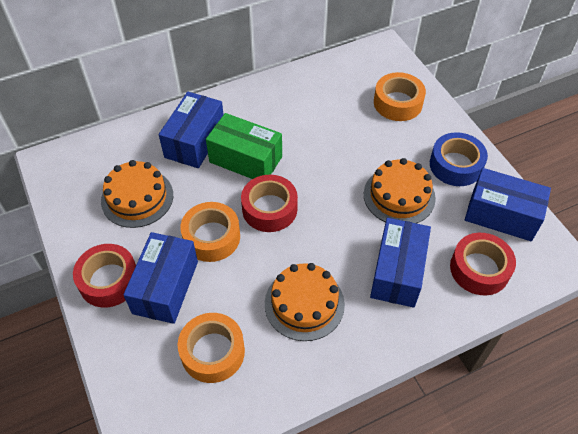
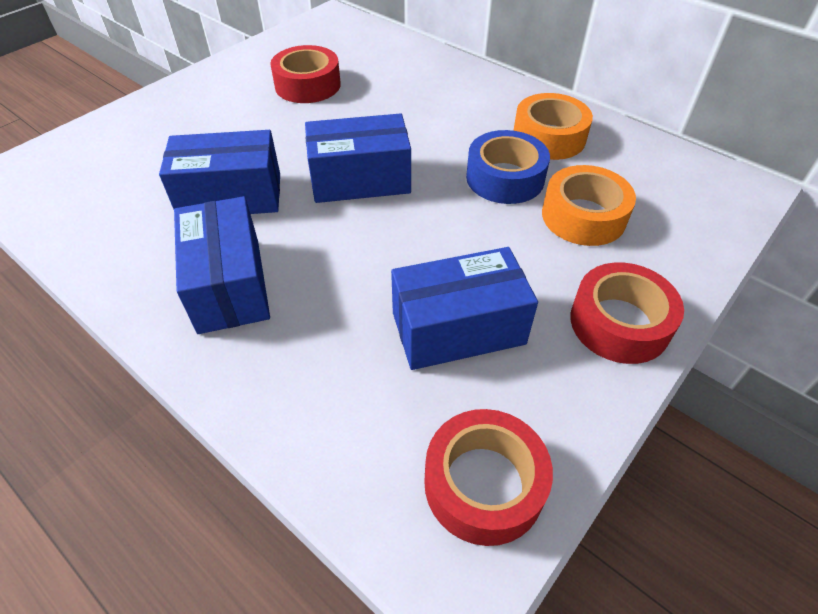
green box: 1 -> 0
orange cake: 3 -> 0
orange tape: 3 -> 2

